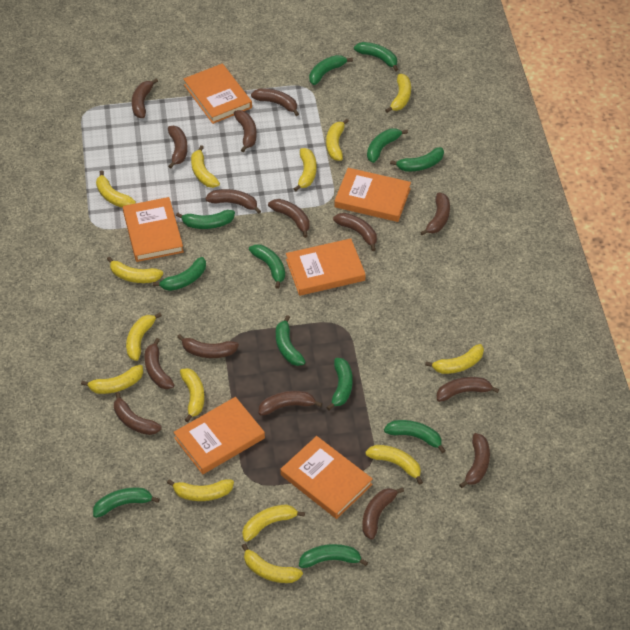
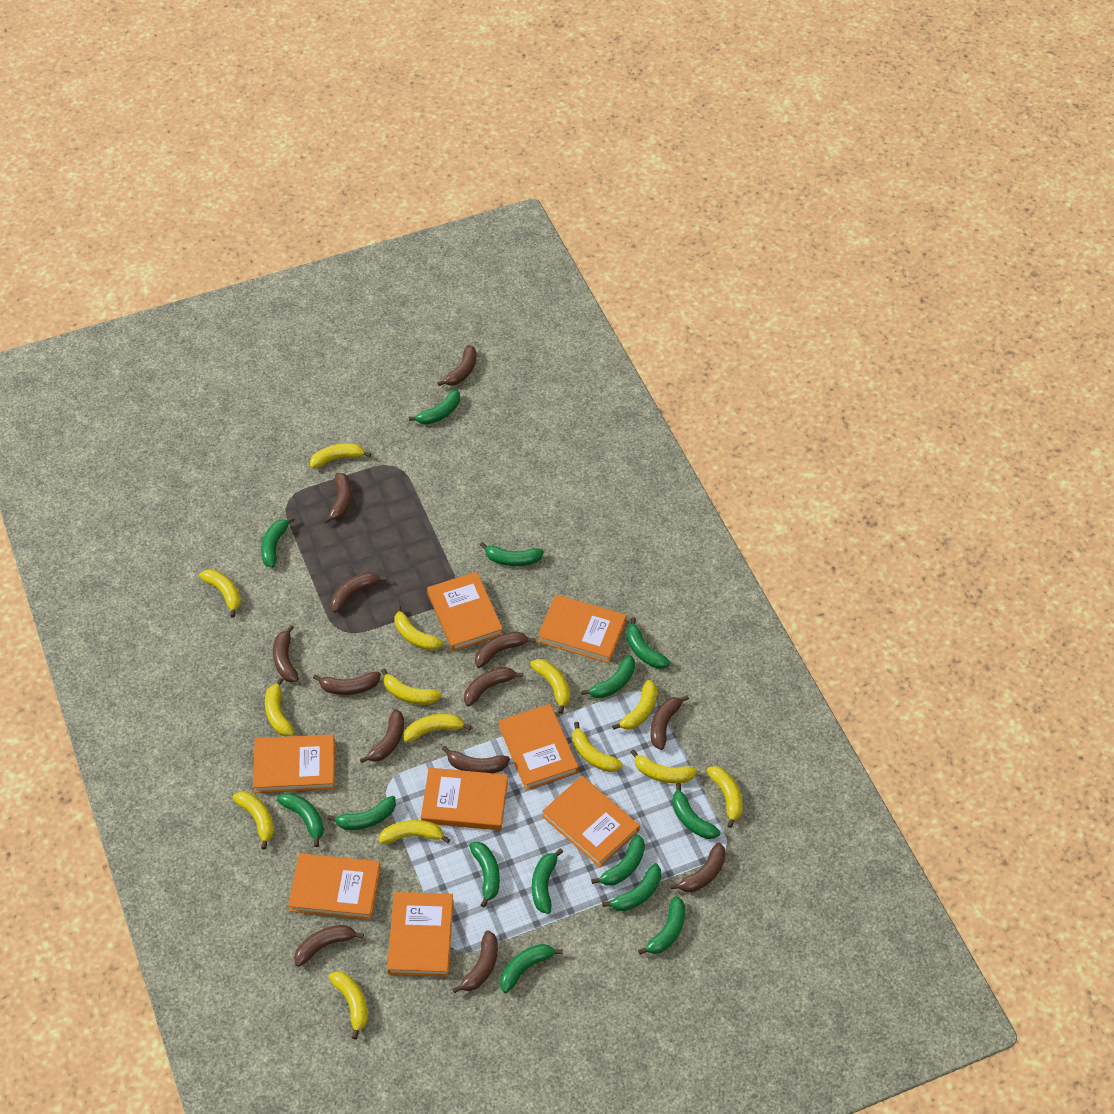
brown banana: 15 -> 13
green banana: 12 -> 14
orange book: 6 -> 8

